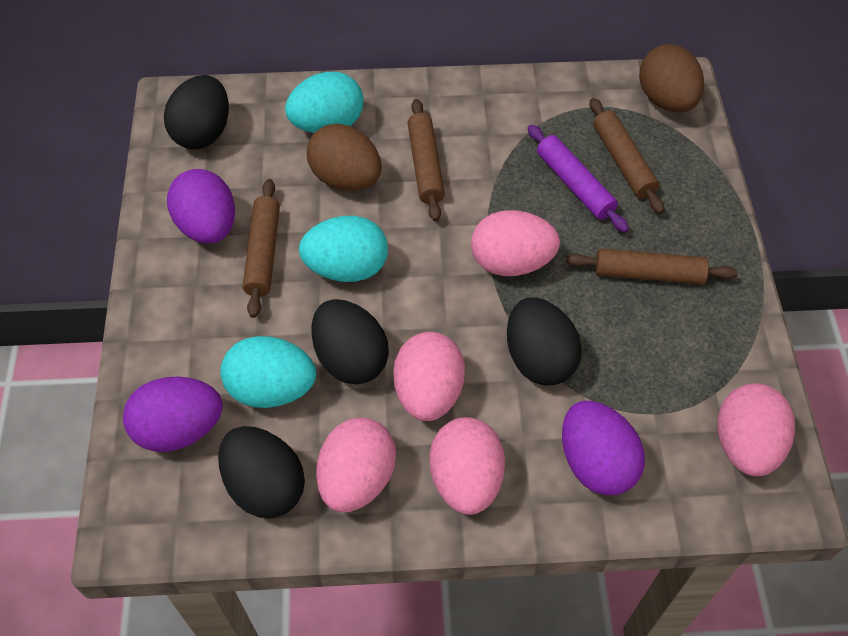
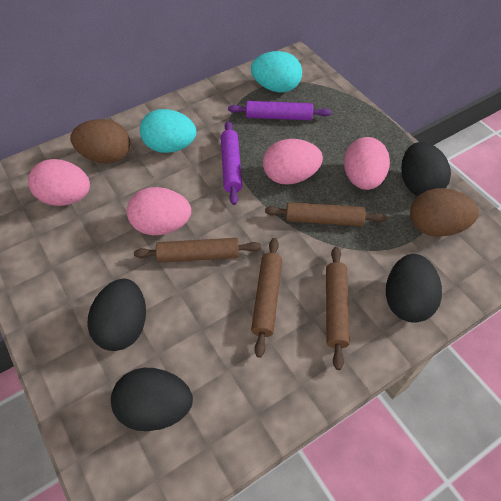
pink egg: 5 -> 4
purple egg: 3 -> 0
purple rolling pin: 1 -> 2
turquoise egg: 3 -> 2

